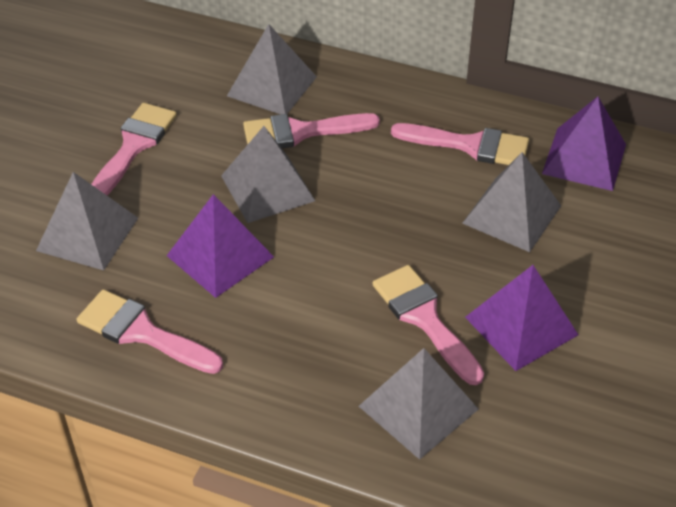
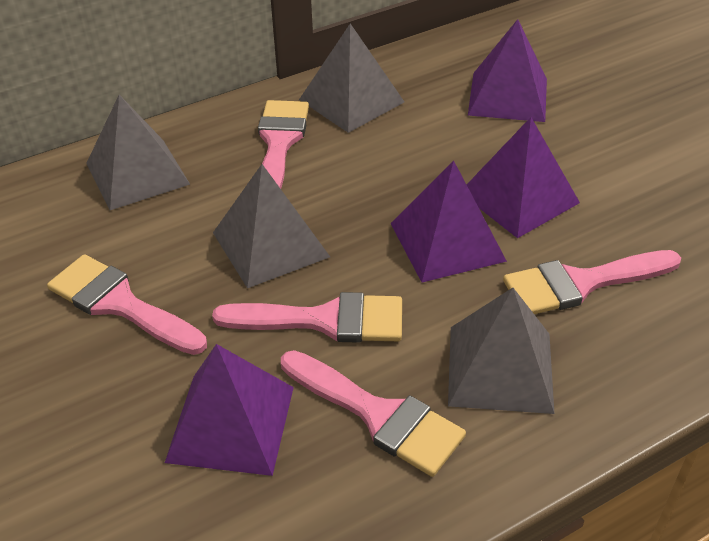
grey pyramid: 5 -> 4
purple pyramid: 3 -> 4

